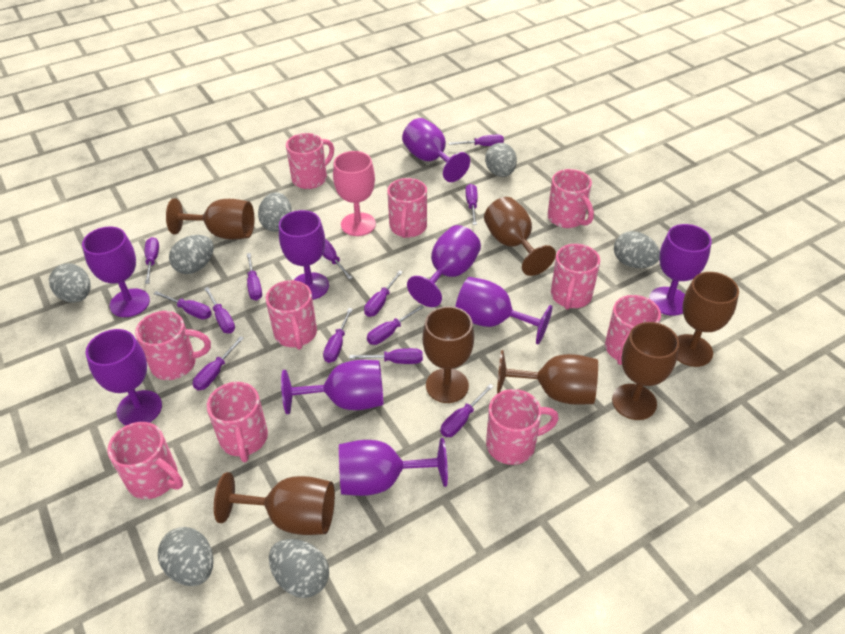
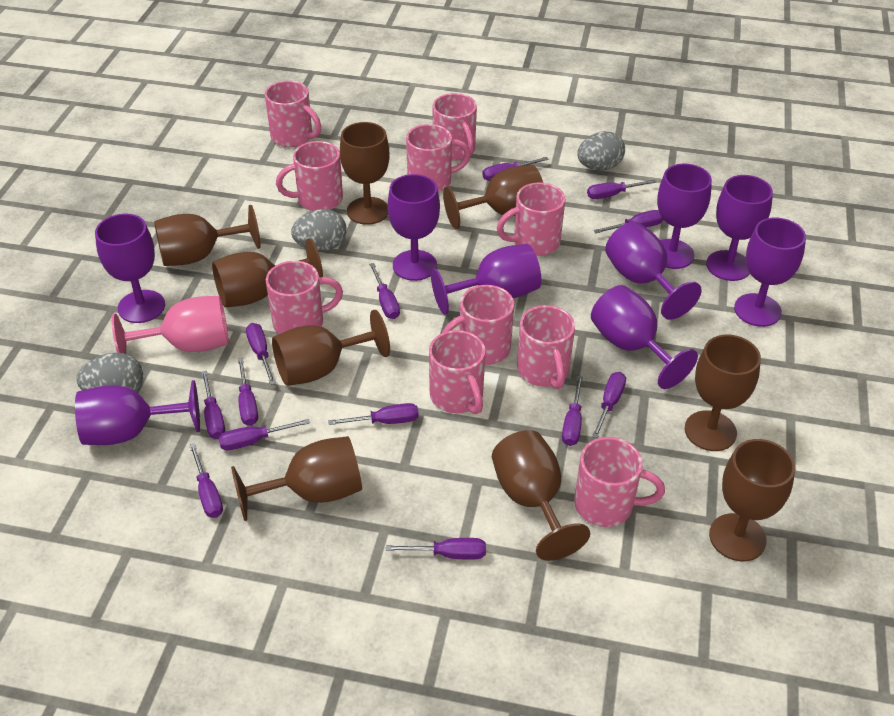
brown goblet: 7 -> 9
grey egg: 7 -> 3

